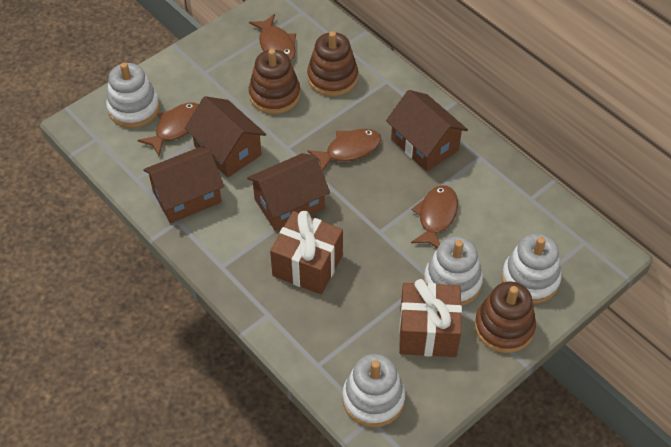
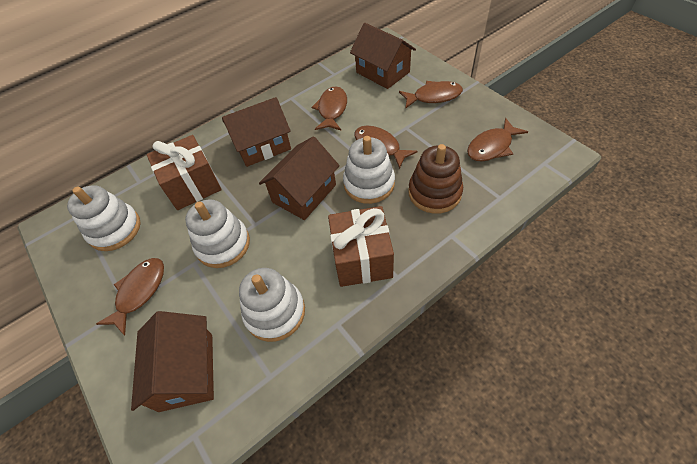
brown fish: 4 -> 5
brown stacking toy: 3 -> 1

